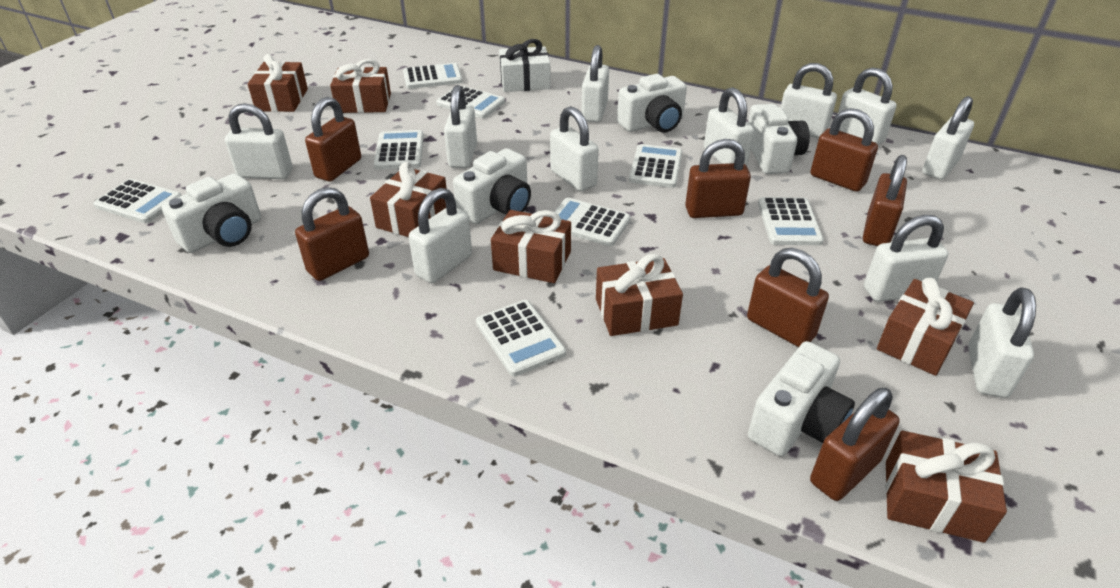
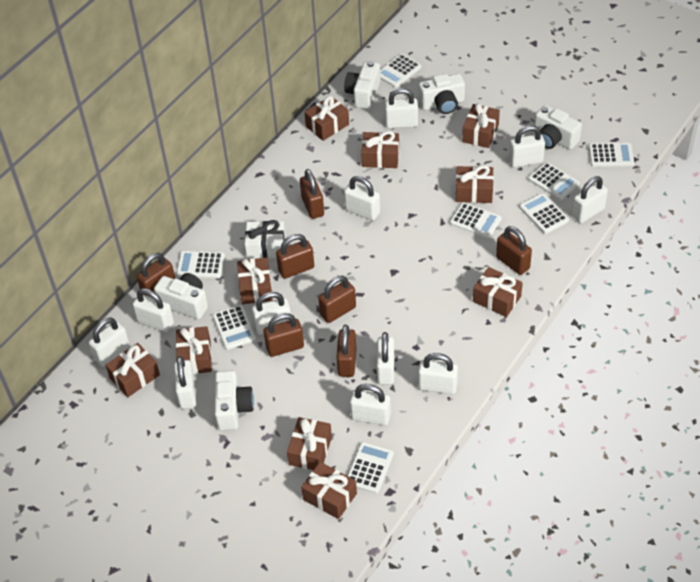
brown gift: 7 -> 10

